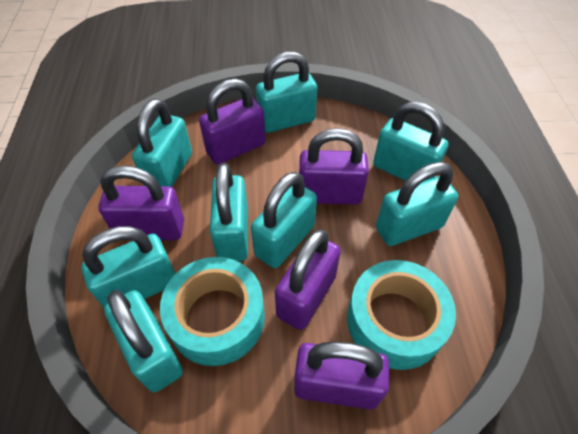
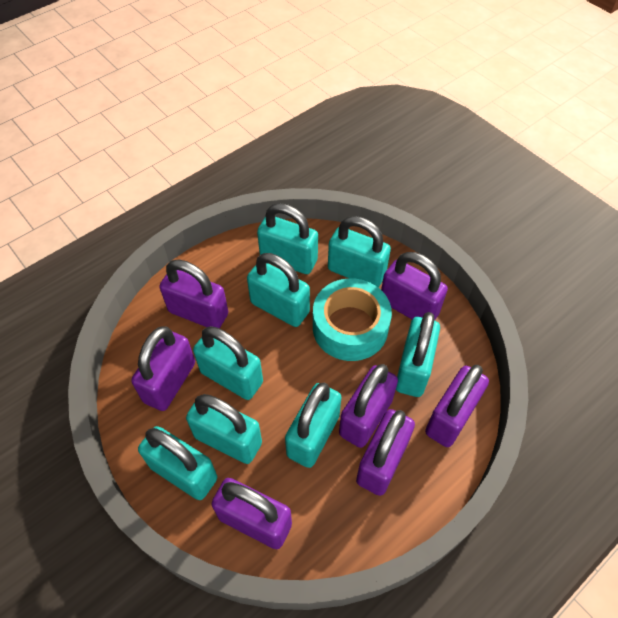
purple padlock: 5 -> 7
turquoise tape: 2 -> 1

